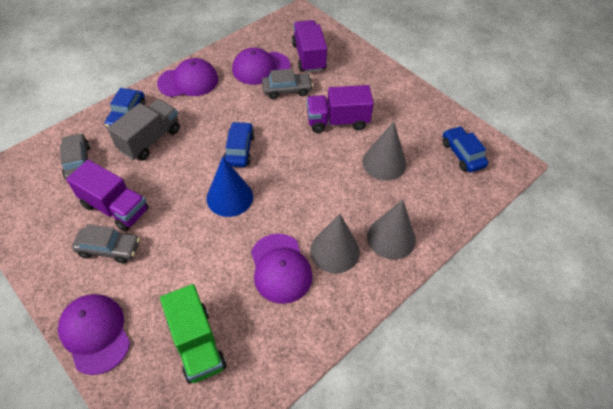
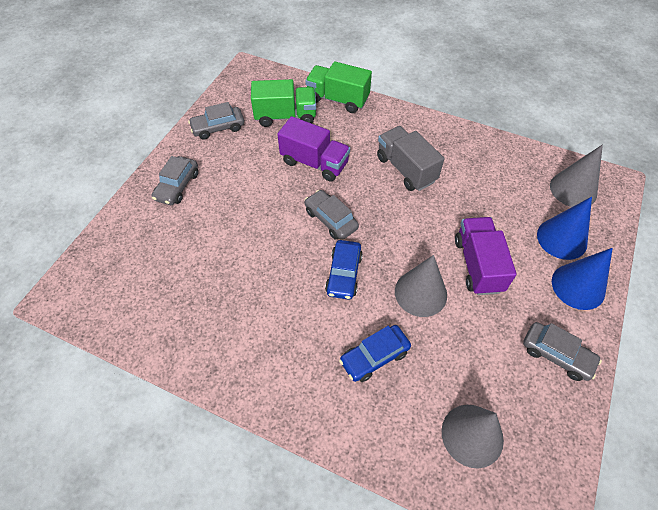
blue car: 3 -> 2
blue cone: 1 -> 2
green truck: 1 -> 2
grey car: 3 -> 4
purple cap: 4 -> 0
purple truck: 3 -> 2

